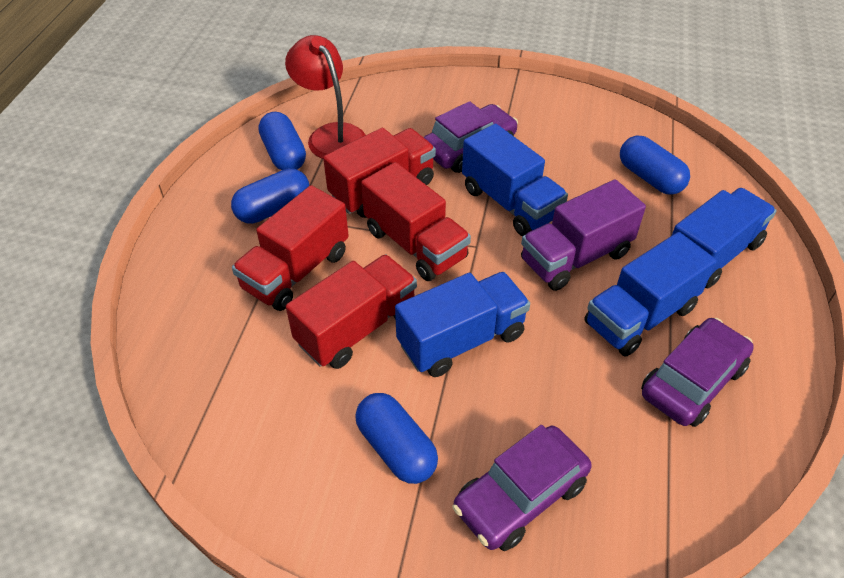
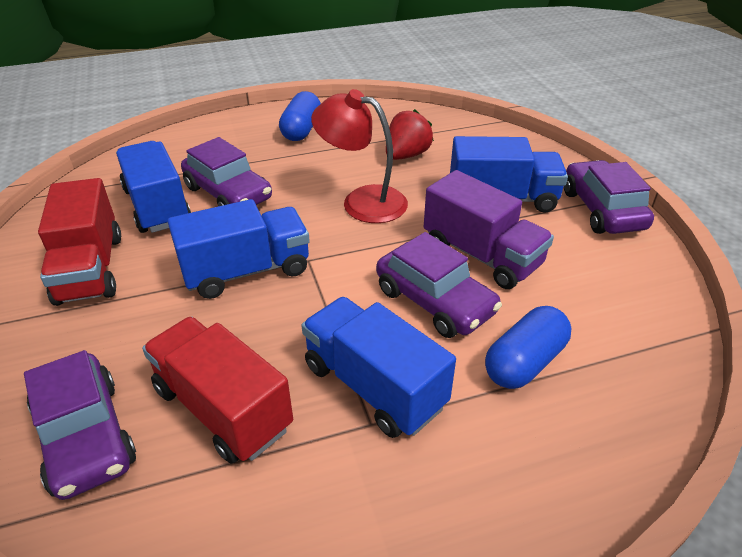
blue capsule: 4 -> 2
purple car: 3 -> 4
red strawberry: 0 -> 1
red truck: 4 -> 2

